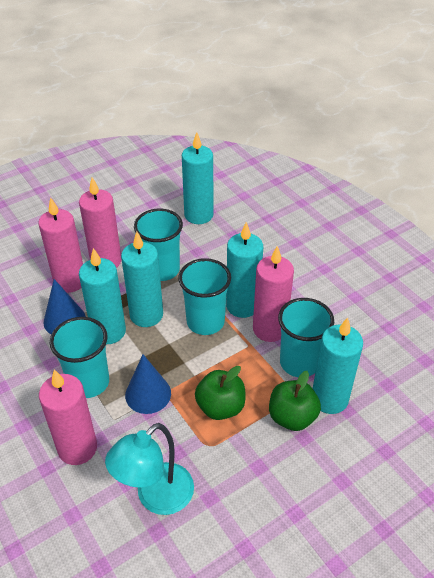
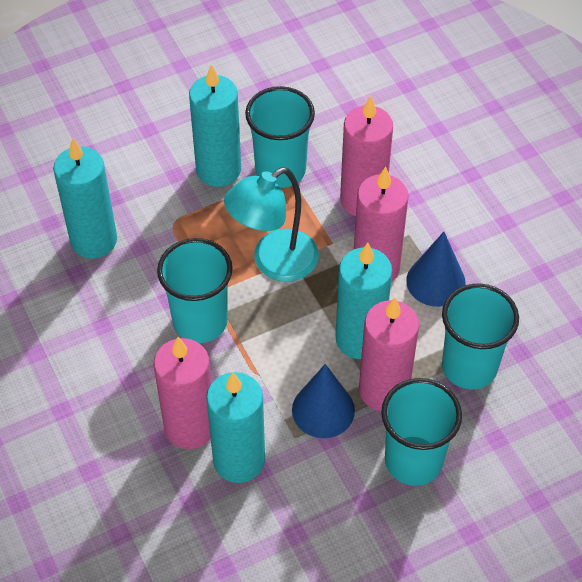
green apple: 2 -> 0
turquoise candle: 5 -> 4

